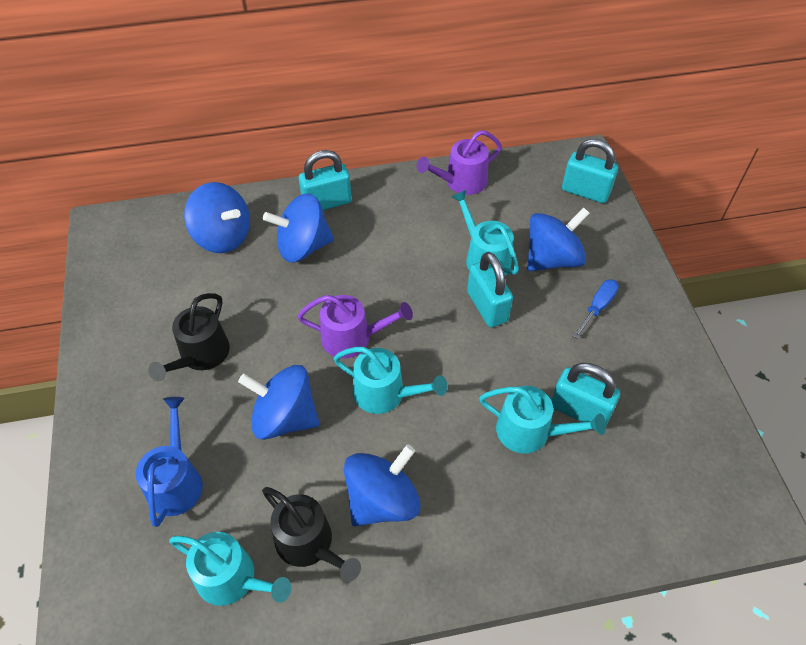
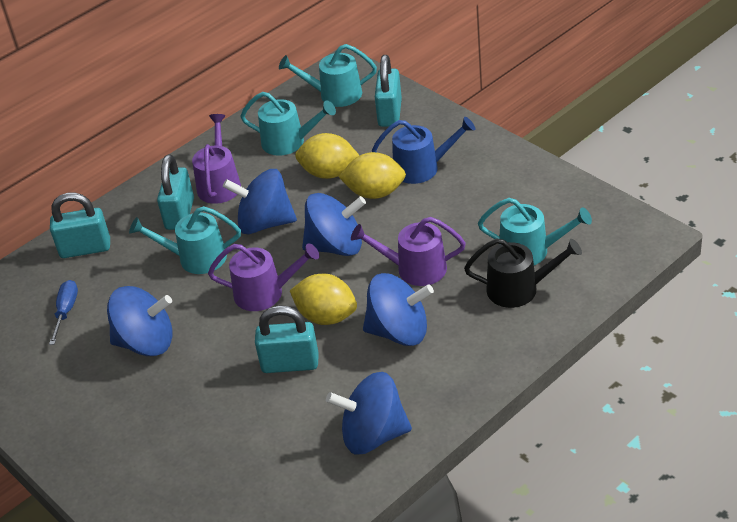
black watering can: 2 -> 1
purple watering can: 2 -> 3
yellow lemon: 0 -> 3

